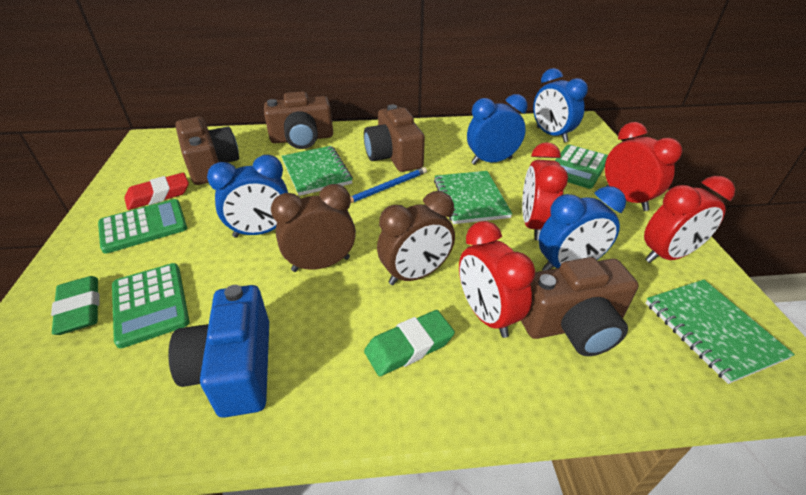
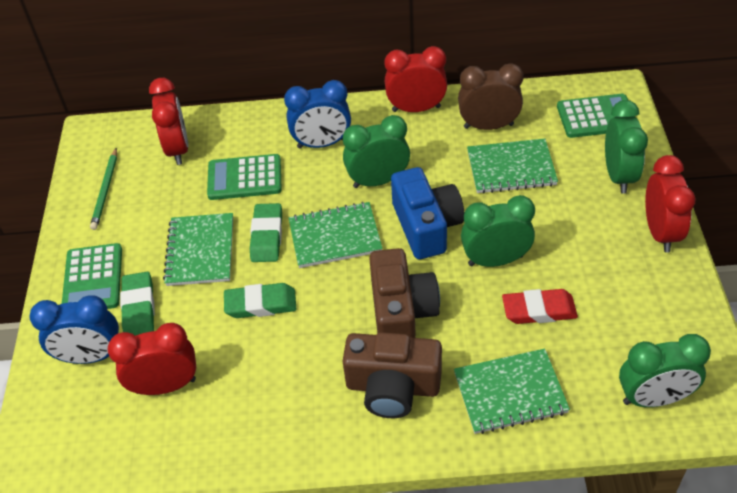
blue clock: 4 -> 2
blue pencil: 1 -> 0
brown camera: 4 -> 2
brown clock: 2 -> 1
green clock: 0 -> 4
green eraser: 2 -> 3
green notebook: 3 -> 4
green pencil: 0 -> 1

